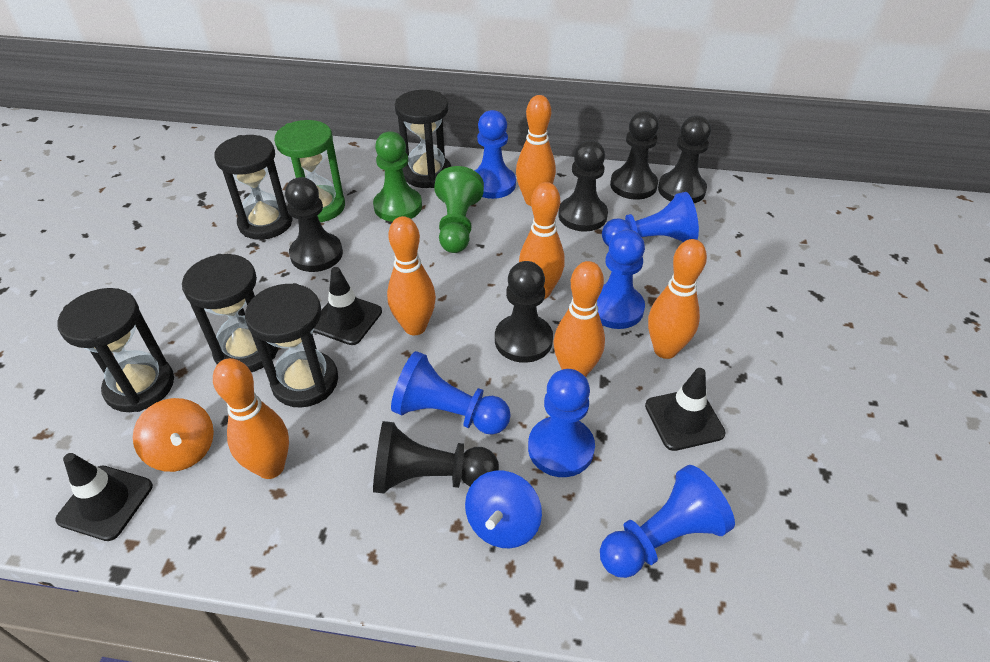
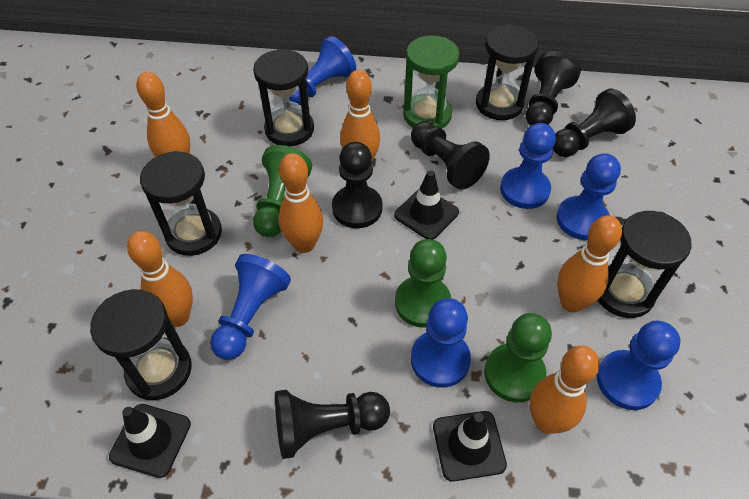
black pawn: 6 -> 5
blue spinning top: 1 -> 0
green pawn: 2 -> 3
orange spinning top: 1 -> 0

